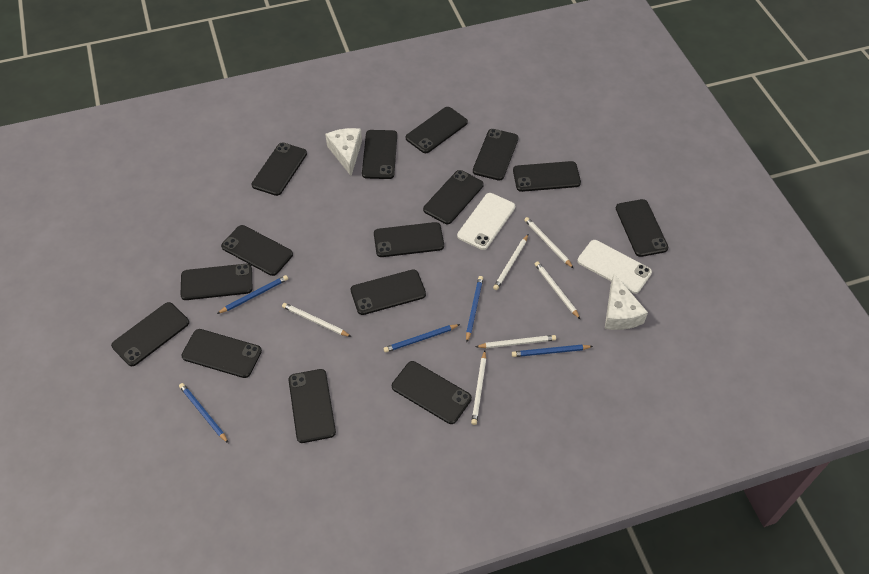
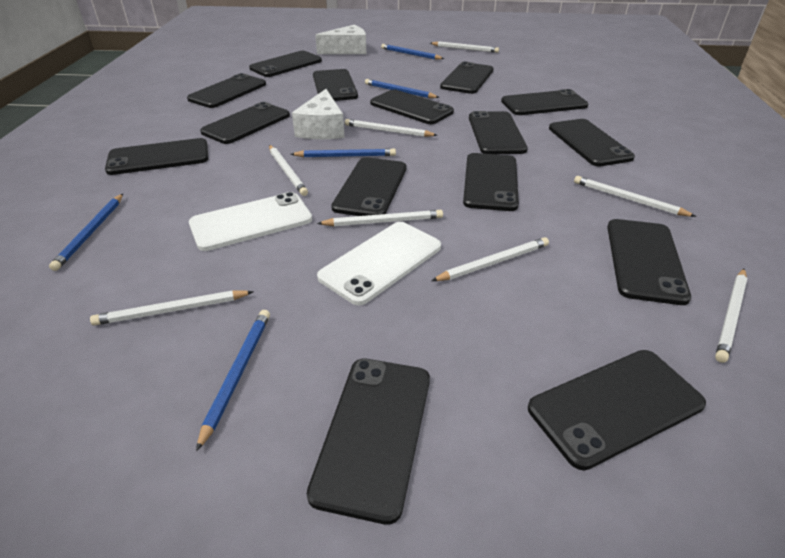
white pencil: 6 -> 8

